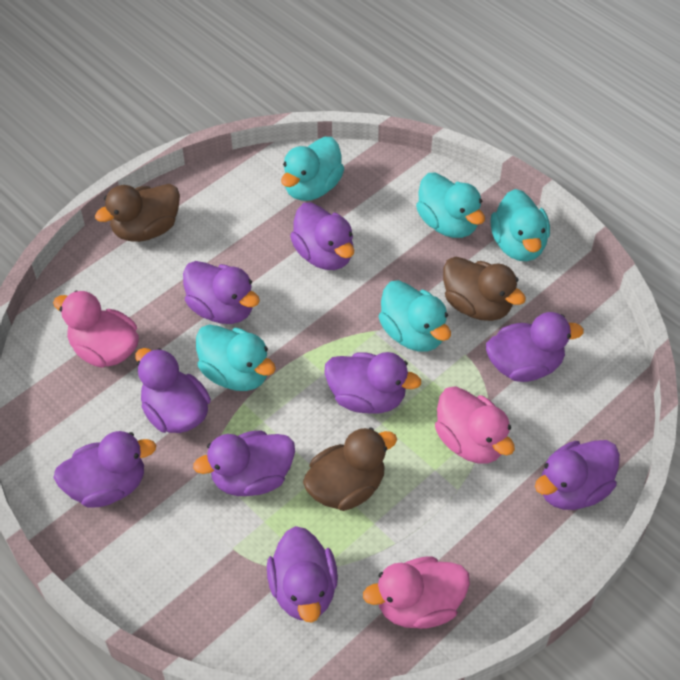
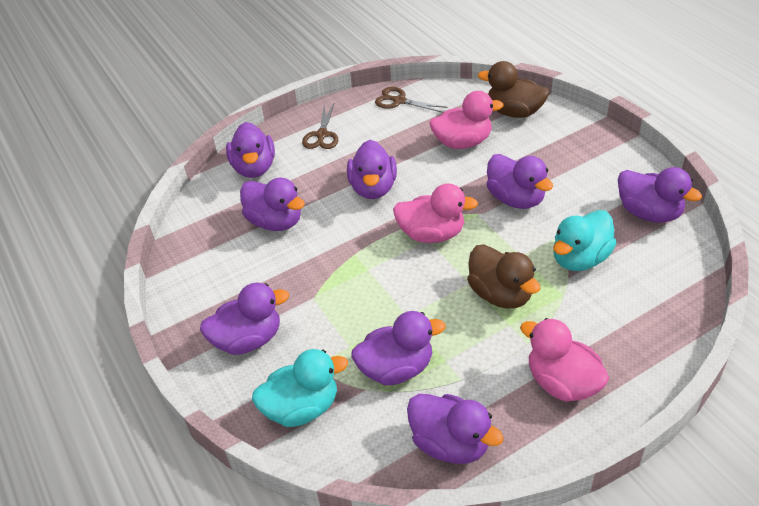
brown duck: 3 -> 2
brown scissors: 0 -> 2
purple duck: 9 -> 8
turquoise duck: 5 -> 2

